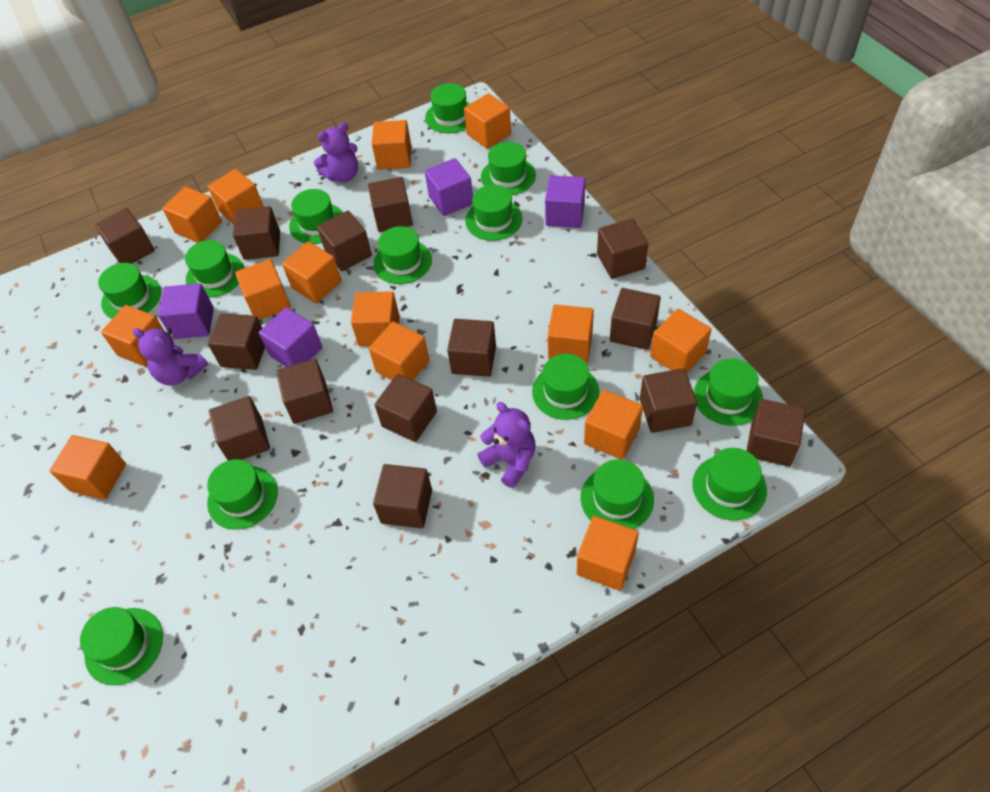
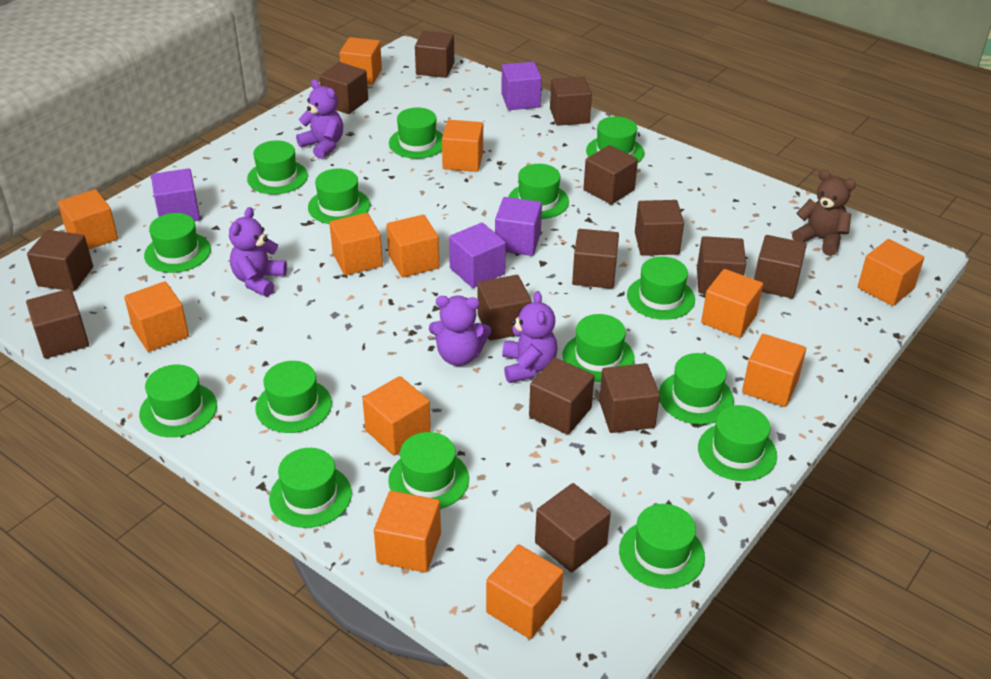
brown teddy bear: 0 -> 1
green hat: 13 -> 15
orange cube: 14 -> 12
purple teddy bear: 3 -> 4

